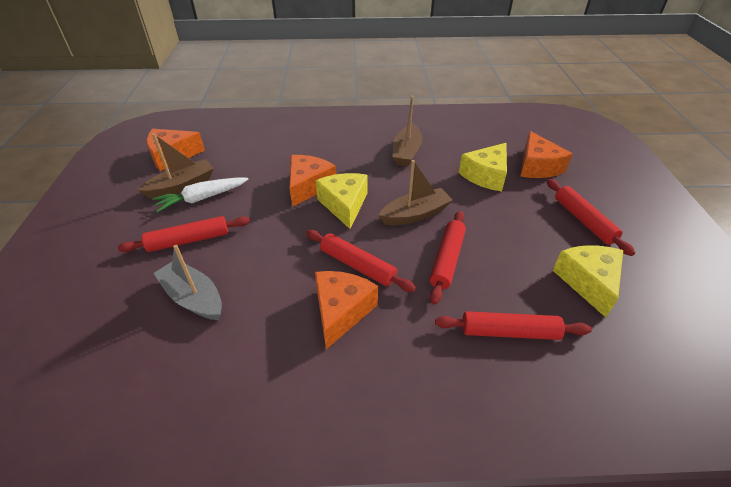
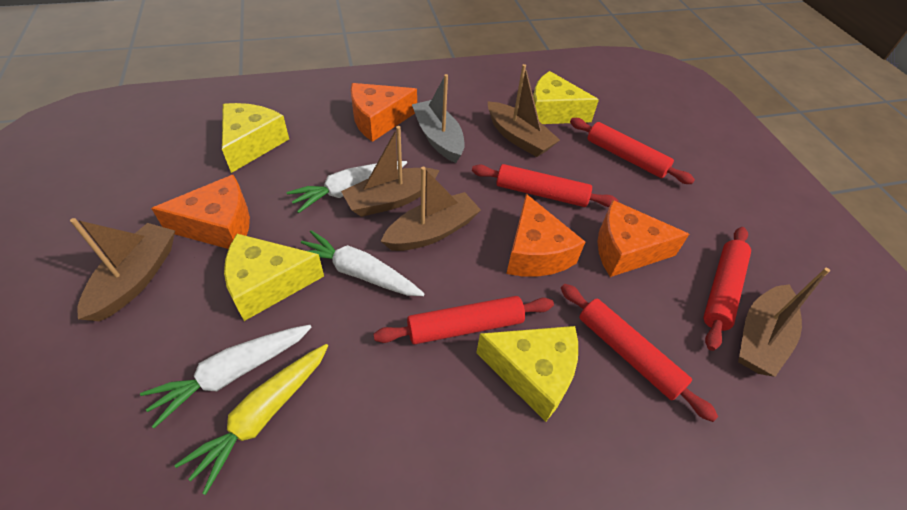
brown boat: 3 -> 5
white carrot: 1 -> 3
yellow carrot: 0 -> 1
yellow cheese: 3 -> 4

